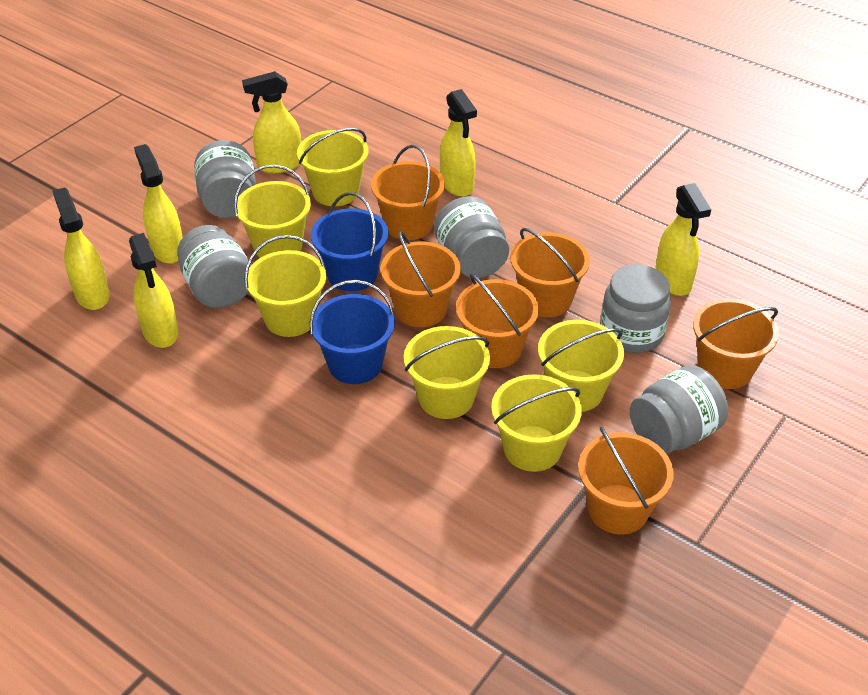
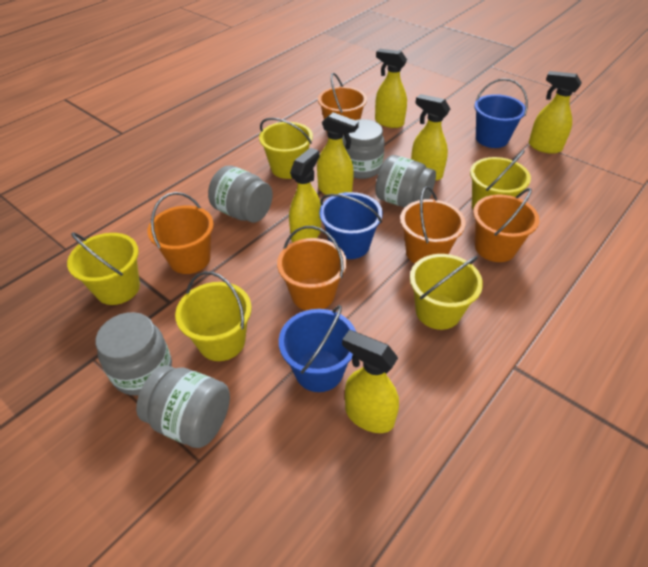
blue bucket: 2 -> 3
orange bucket: 6 -> 5
yellow bucket: 6 -> 5

